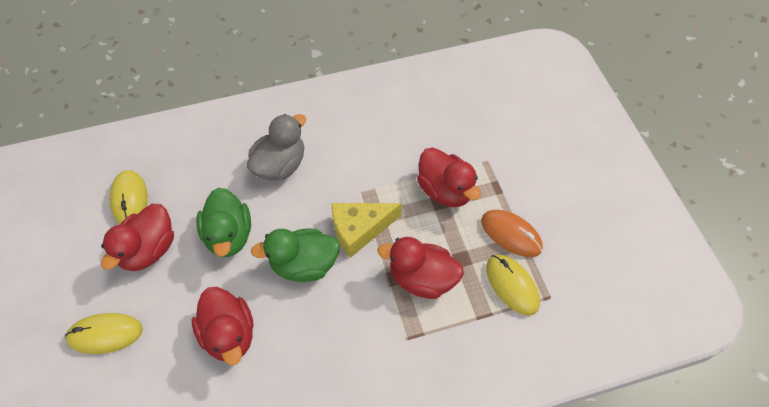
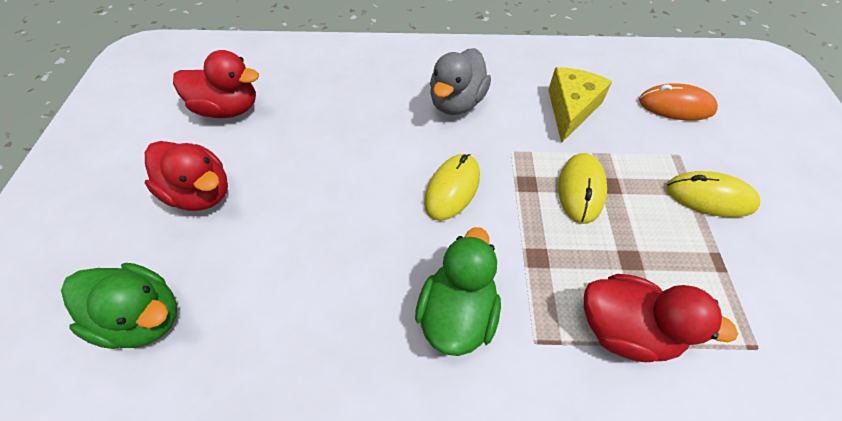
red duck: 4 -> 3

